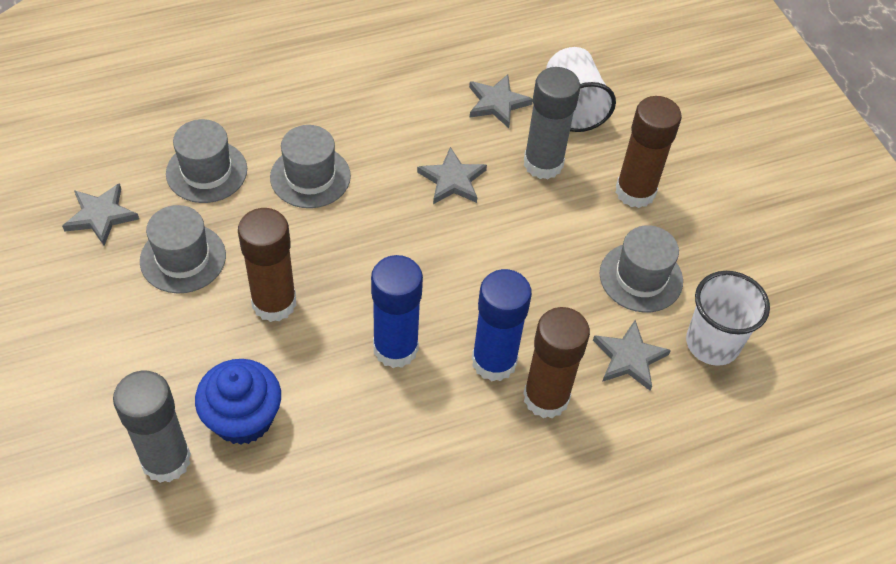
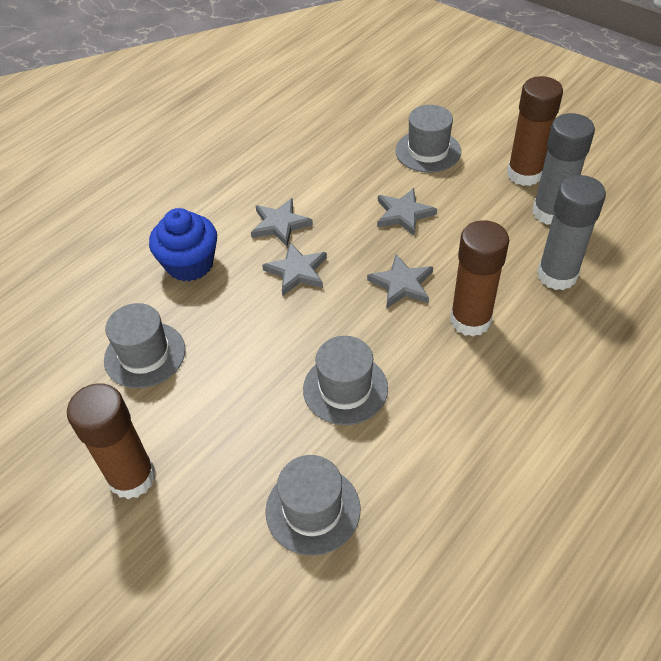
blue glue stick: 2 -> 0
white cup: 2 -> 0

